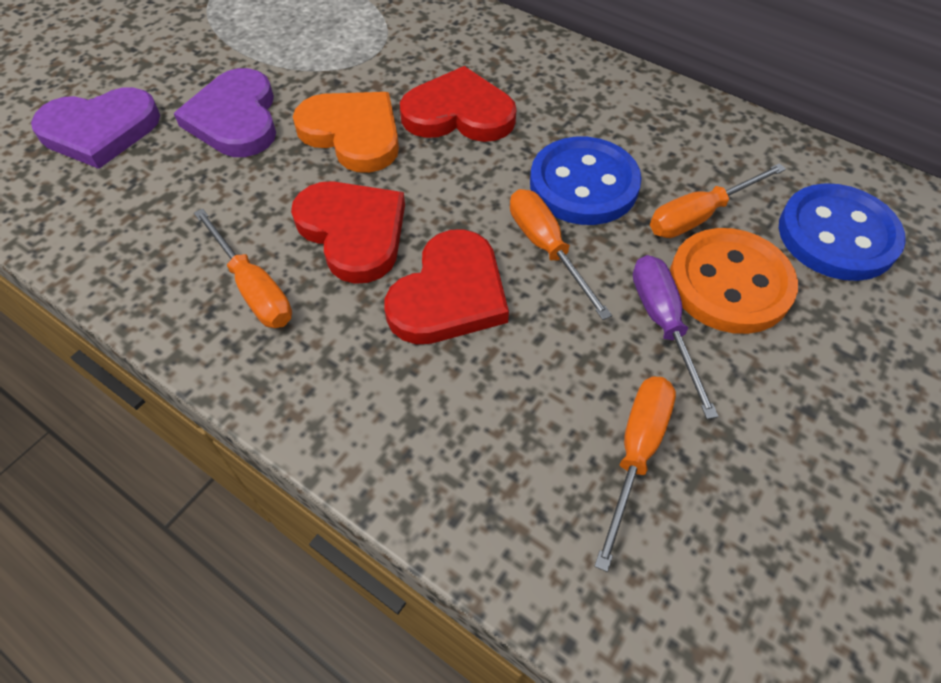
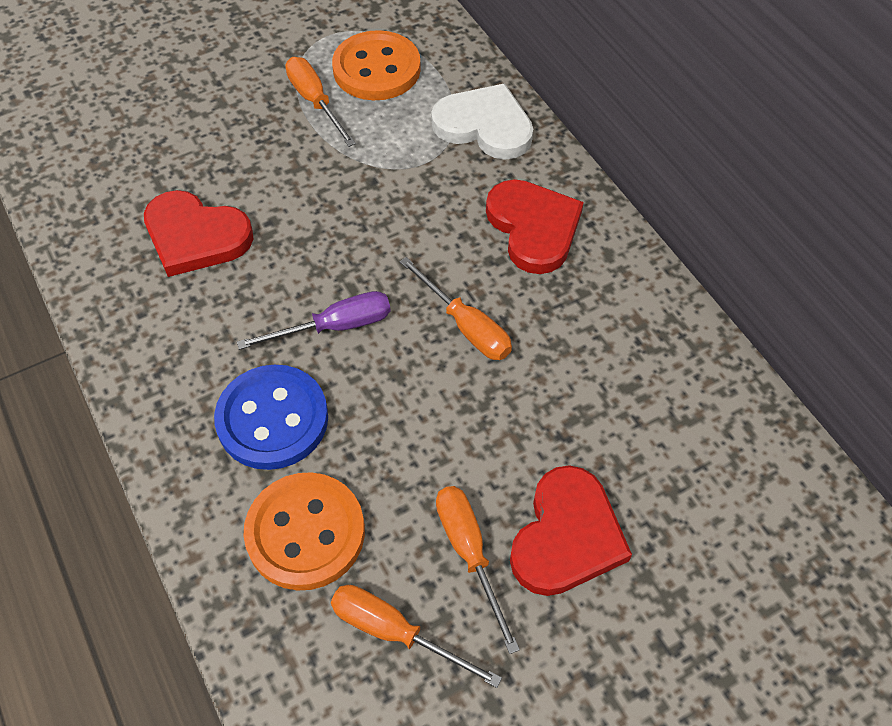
blue button: 2 -> 1
orange button: 1 -> 2
orange heart: 1 -> 0
purple heart: 2 -> 0
white heart: 0 -> 1

